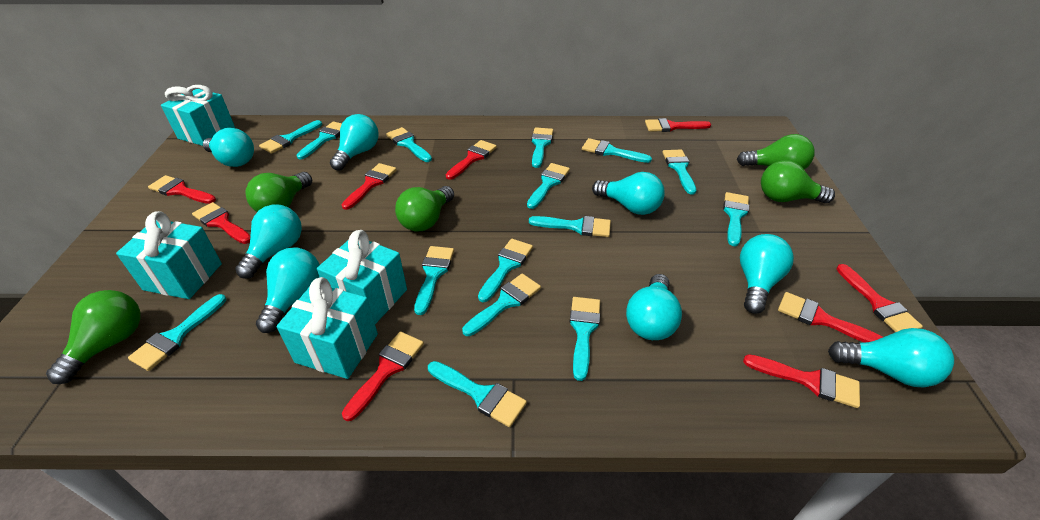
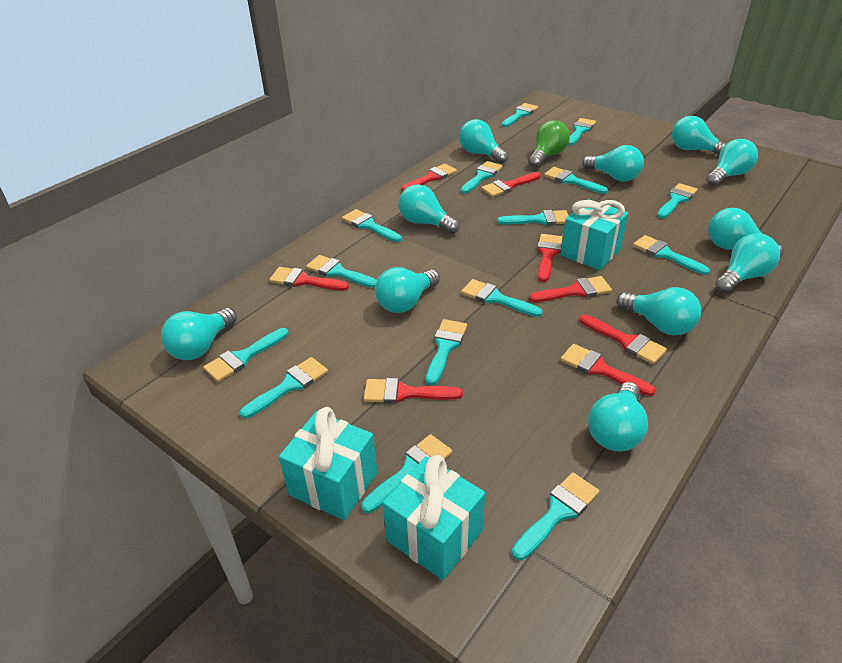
green light bulb: 5 -> 1
red brush: 9 -> 8
turquoise gift: 4 -> 3
turquoise light bulb: 8 -> 11

